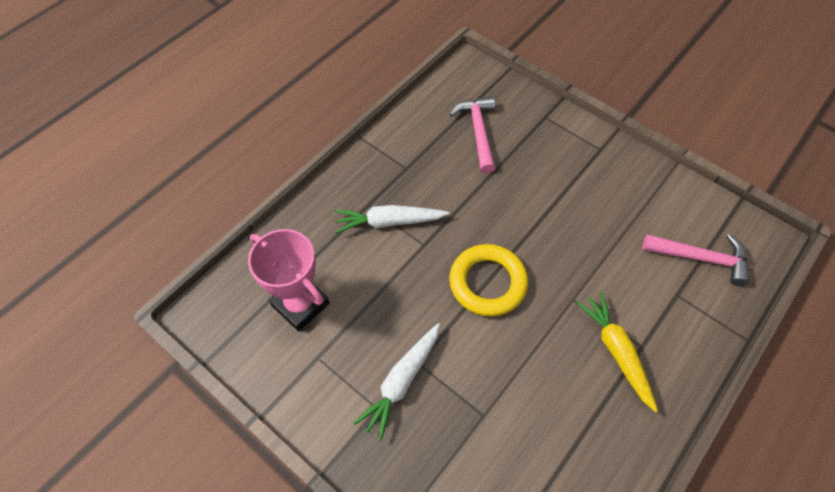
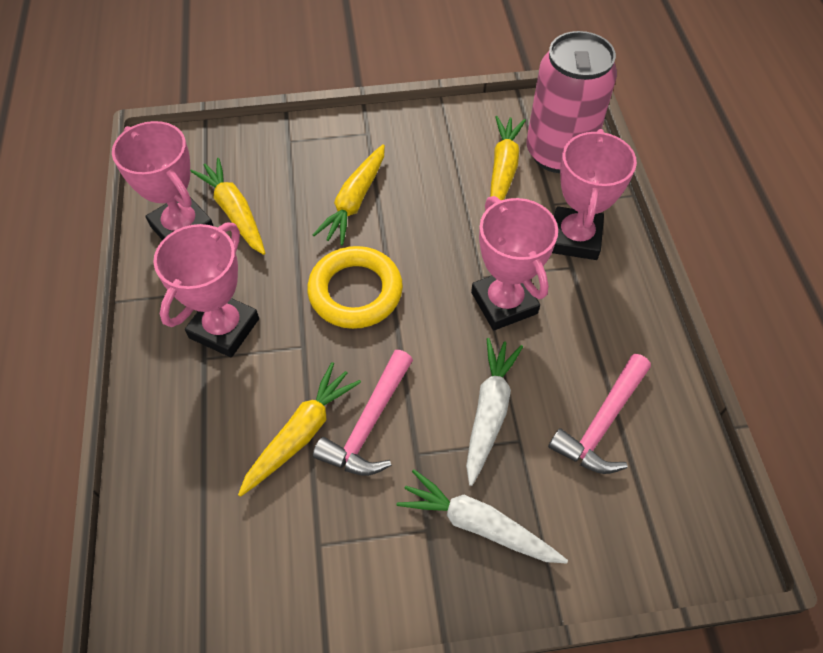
pink can: 0 -> 1
pink trophy: 1 -> 4
yellow carrot: 1 -> 4

